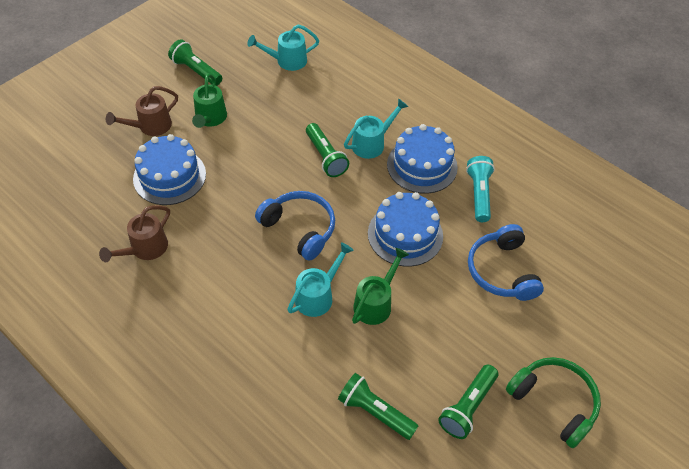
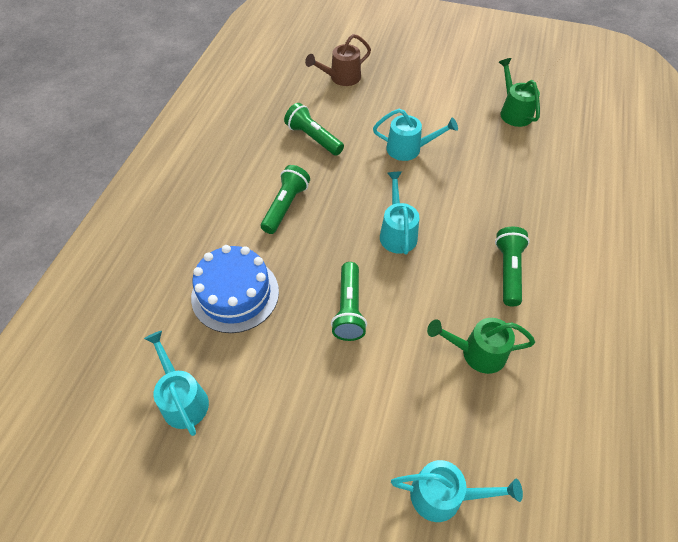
blue cake: 3 -> 1
blue headphones: 2 -> 0
brown watering can: 2 -> 1
green headphones: 1 -> 0
turquoise flashlight: 1 -> 0
turquoise watering can: 3 -> 4

